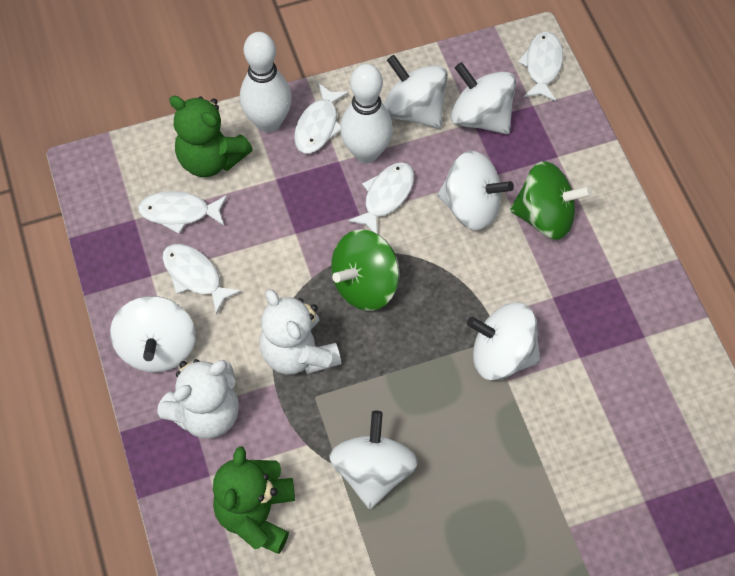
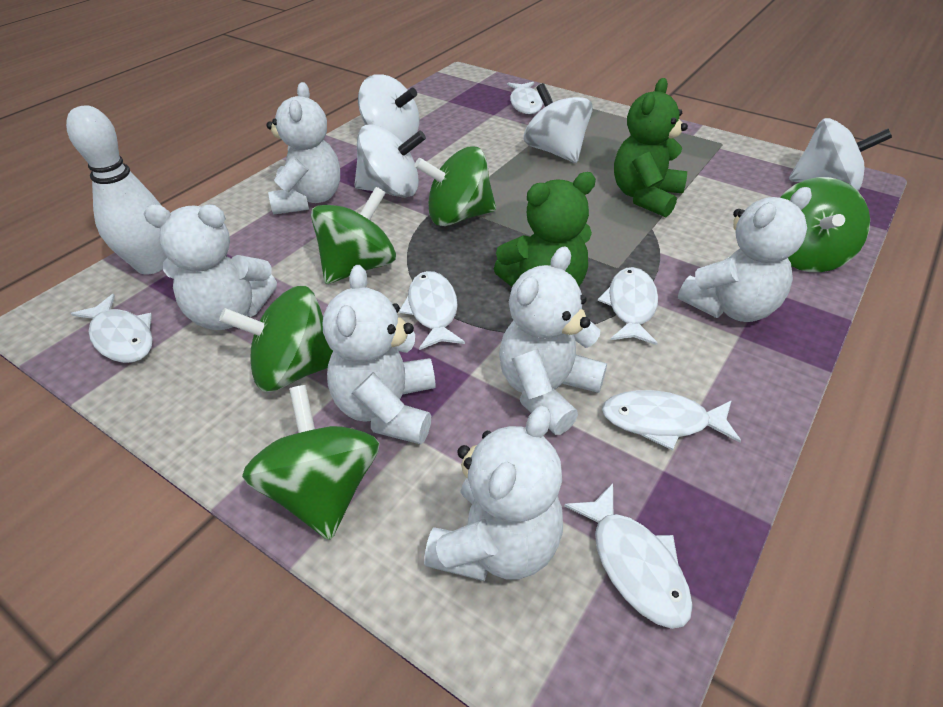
green spinning top: 2 -> 5
white bowling pin: 2 -> 1
white fish: 5 -> 6
white spinning top: 6 -> 4
white teddy bear: 2 -> 6

